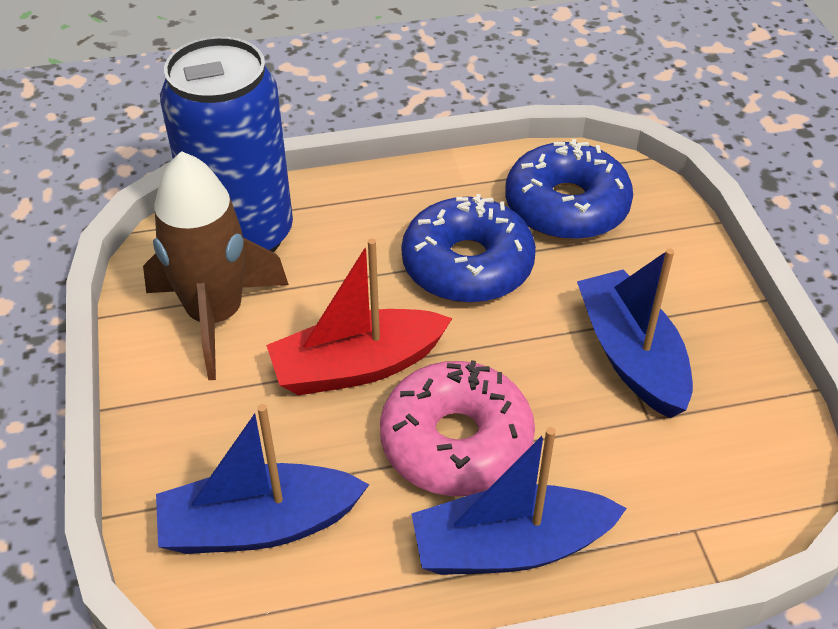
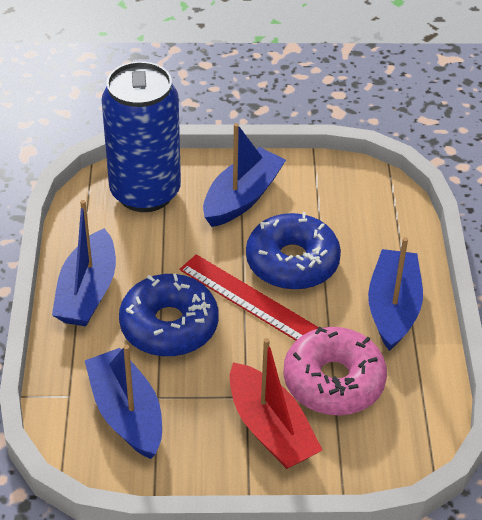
blue boat: 3 -> 4
brown rocket: 1 -> 0
red ruler: 0 -> 1

